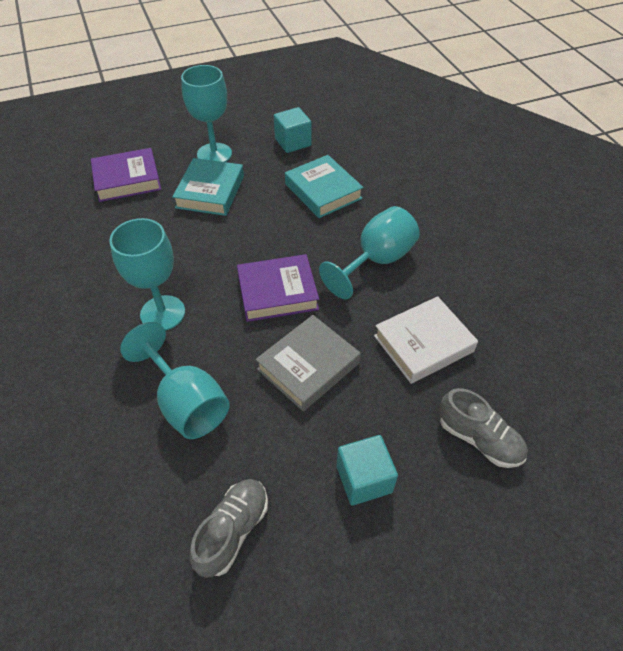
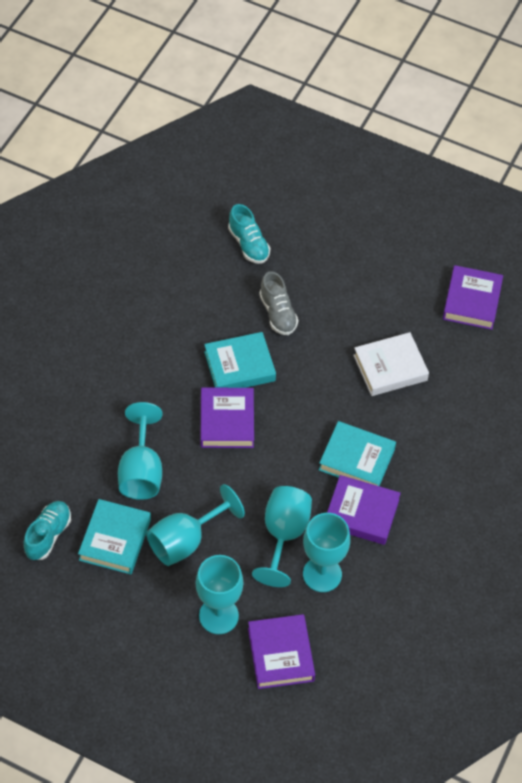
grey book: 1 -> 0
grey shoe: 2 -> 1
purple book: 2 -> 4
turquoise book: 2 -> 3
turquoise cube: 2 -> 0
turquoise goblet: 4 -> 5
turquoise shoe: 0 -> 2

